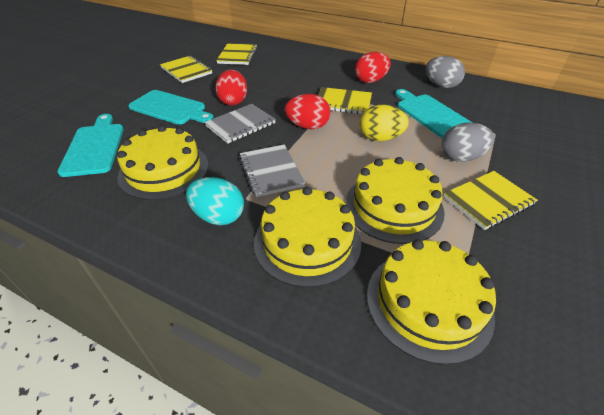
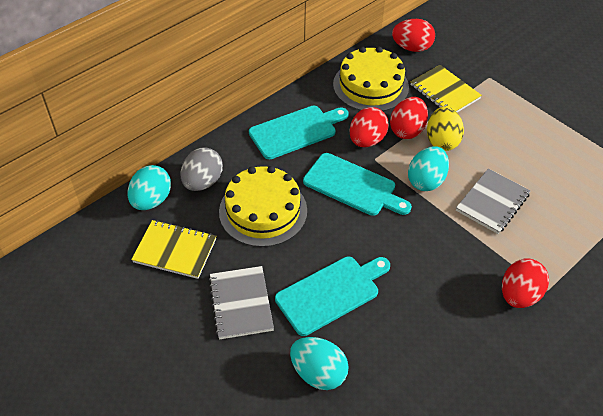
grey egg: 2 -> 1
red egg: 3 -> 4
turquoise egg: 1 -> 3
yellow cake: 4 -> 2
yellow notebook: 4 -> 2

